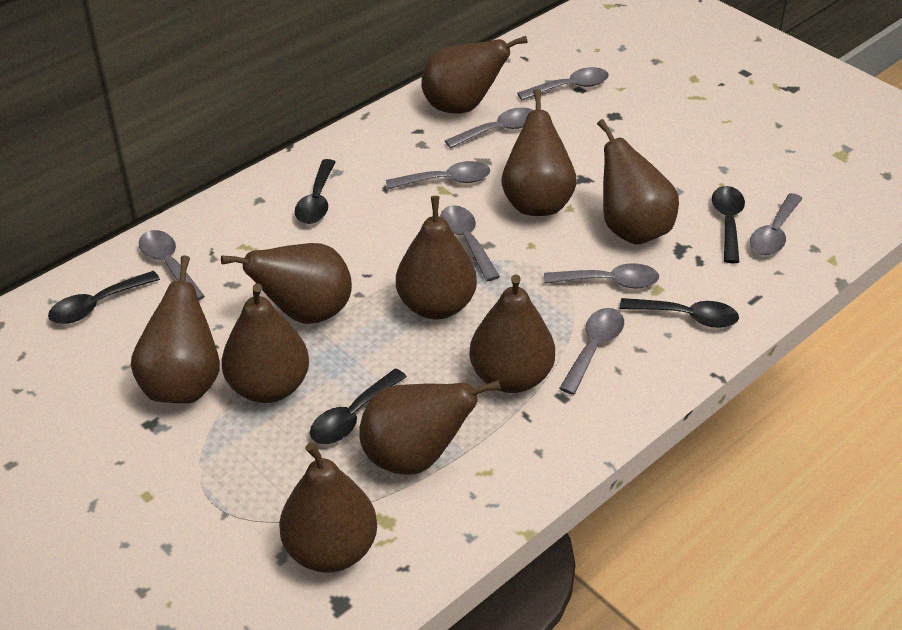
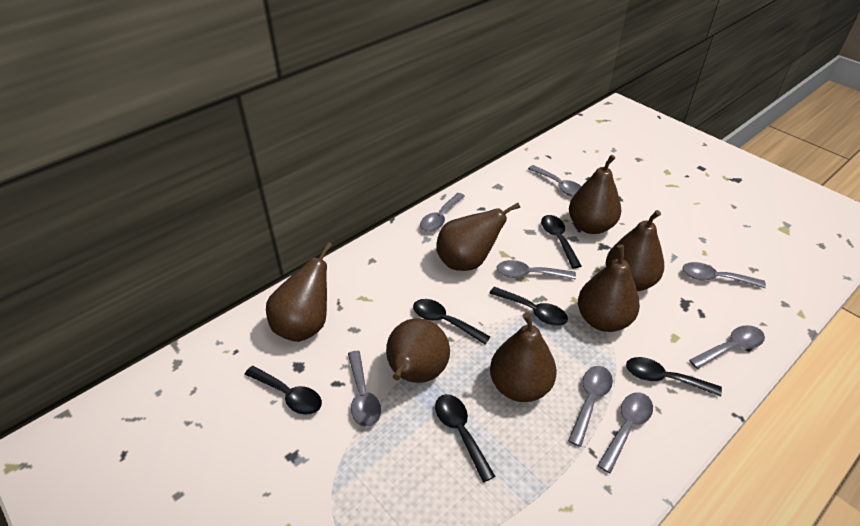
black spoon: 5 -> 6
brown pear: 10 -> 7

